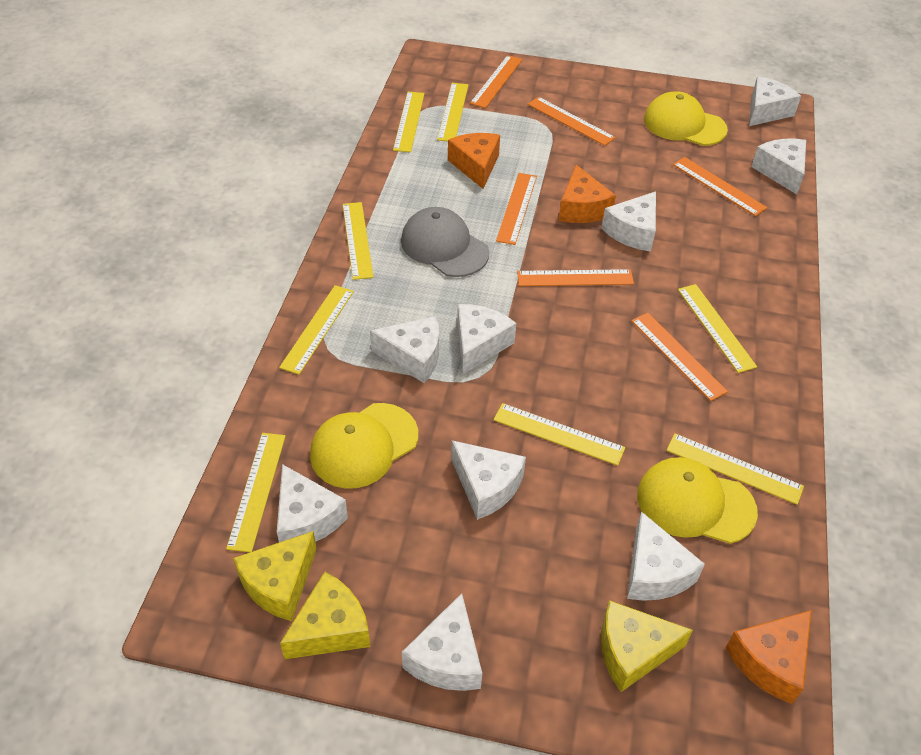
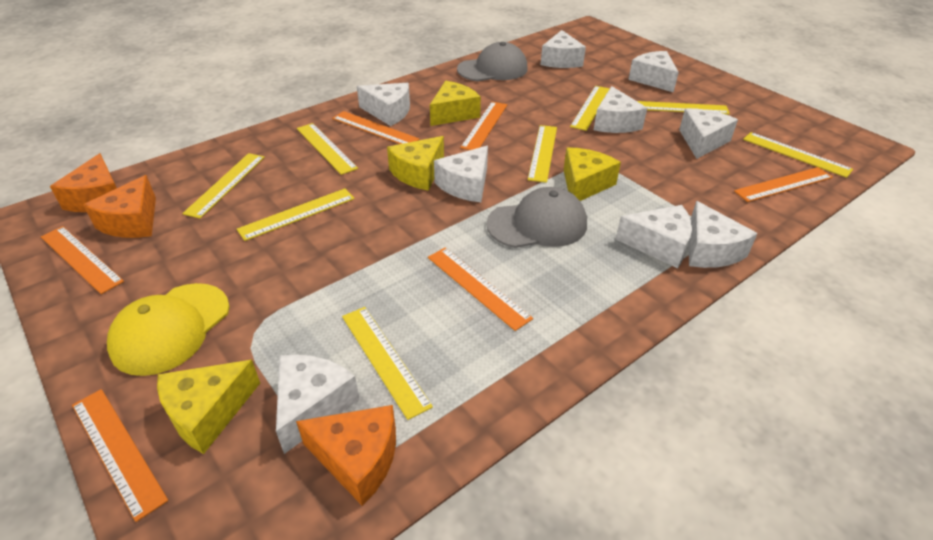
grey cap: 1 -> 2
yellow cap: 3 -> 1
yellow cheese: 3 -> 4

